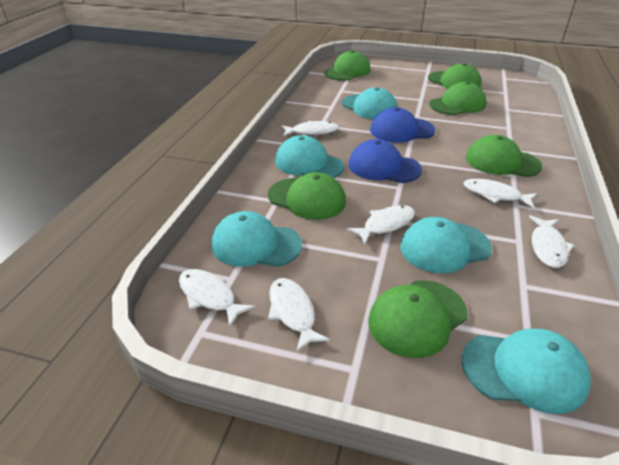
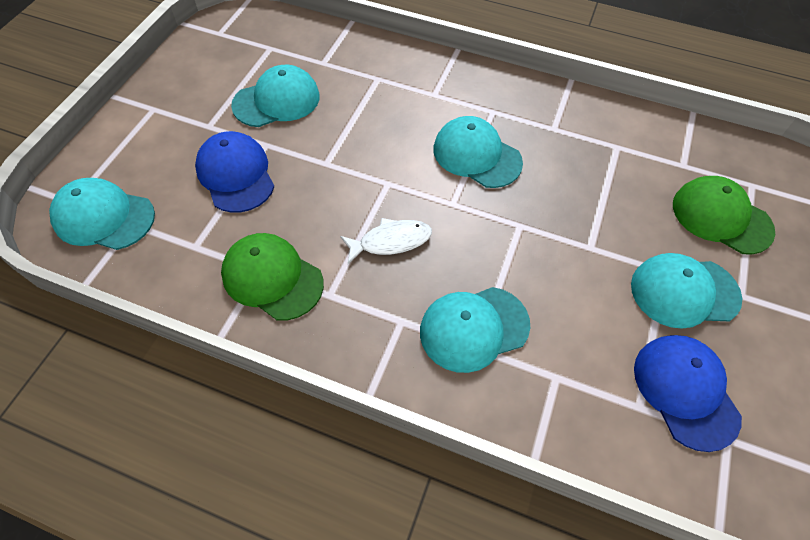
green cap: 6 -> 2
white fish: 6 -> 1

